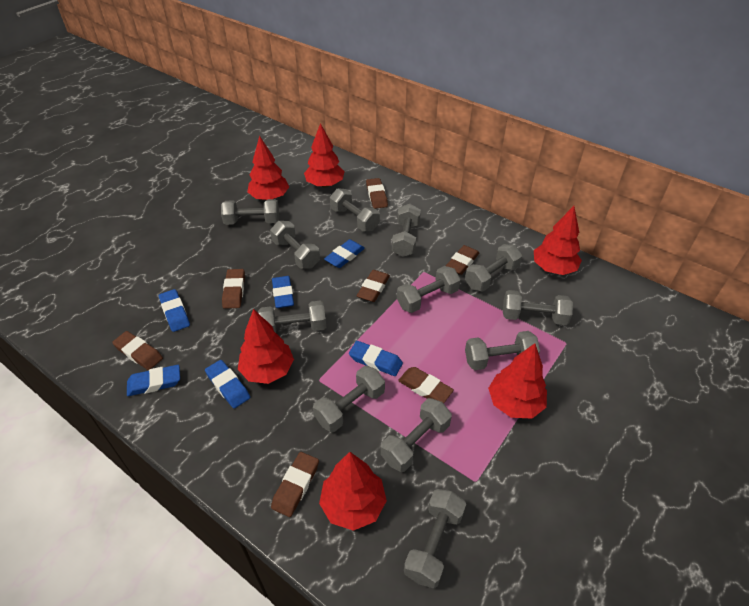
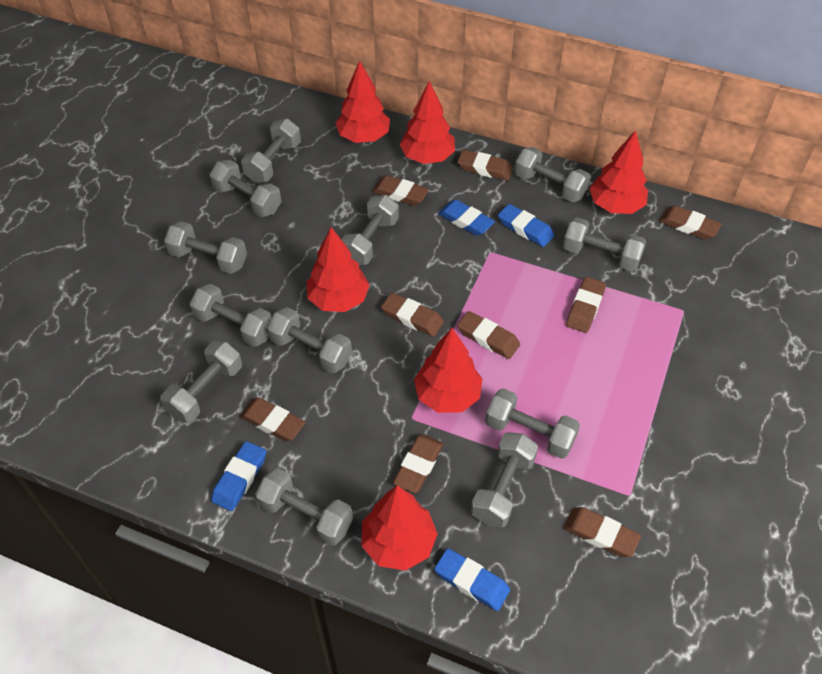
blue eraser: 6 -> 4
brown eraser: 7 -> 9

